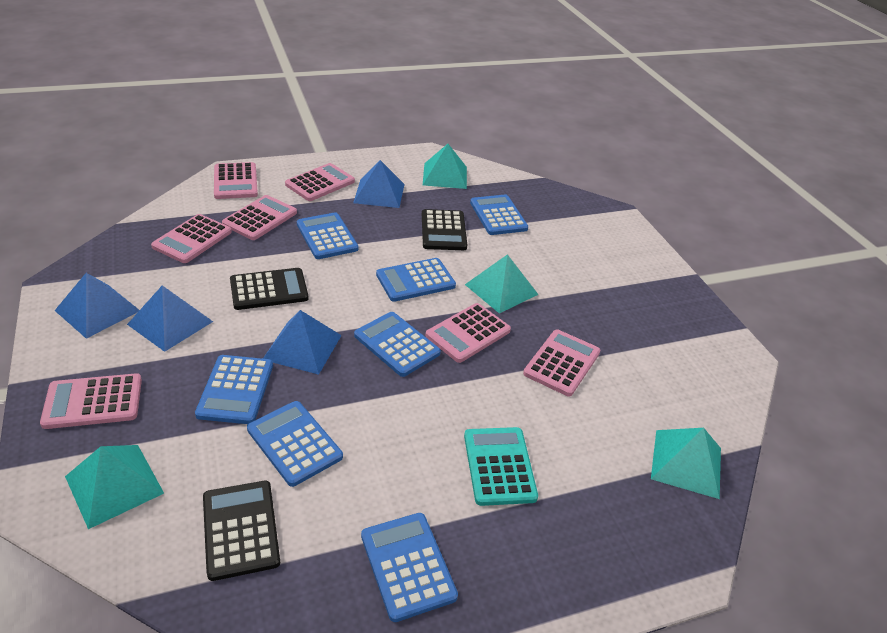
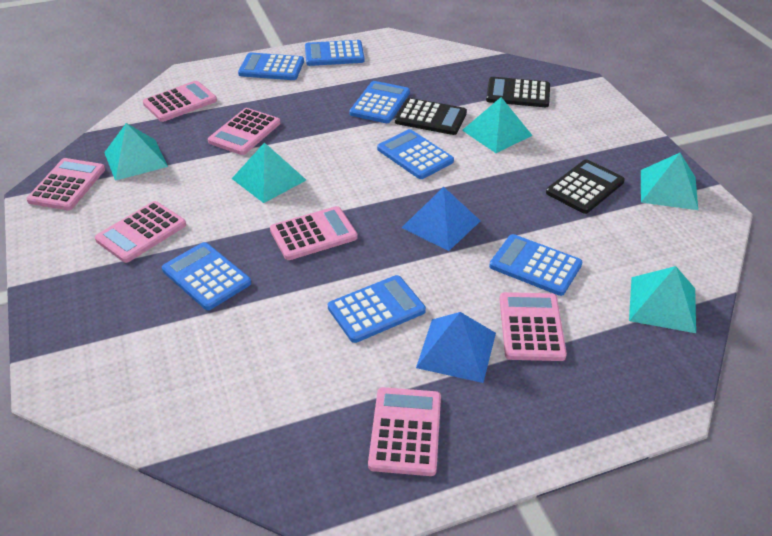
blue pyramid: 4 -> 2
turquoise calculator: 1 -> 0
turquoise pyramid: 4 -> 5

